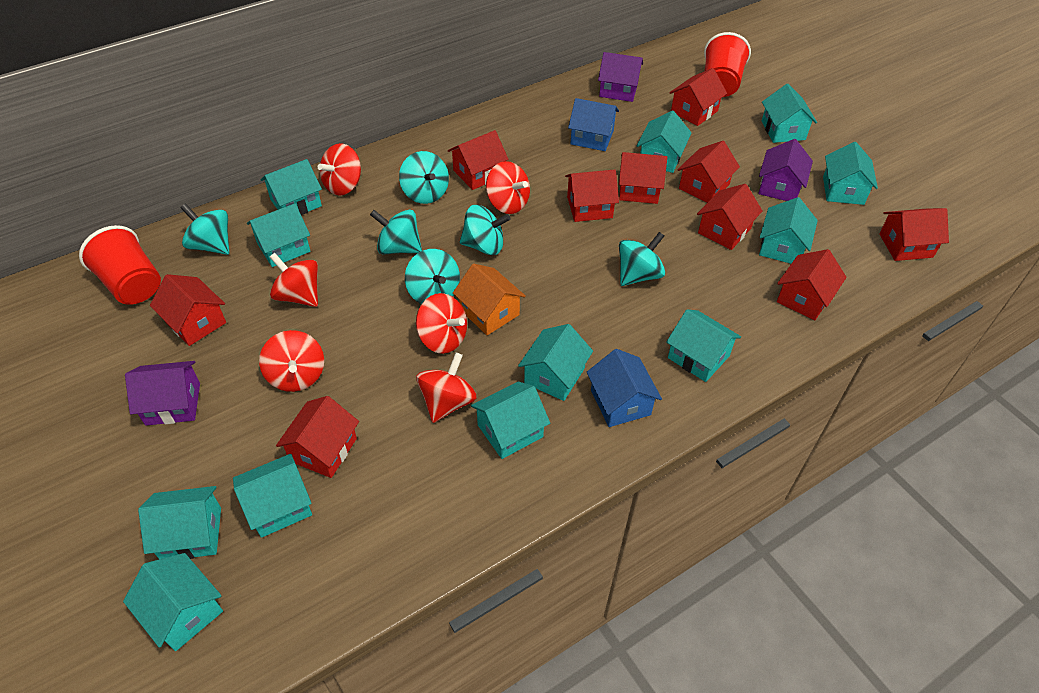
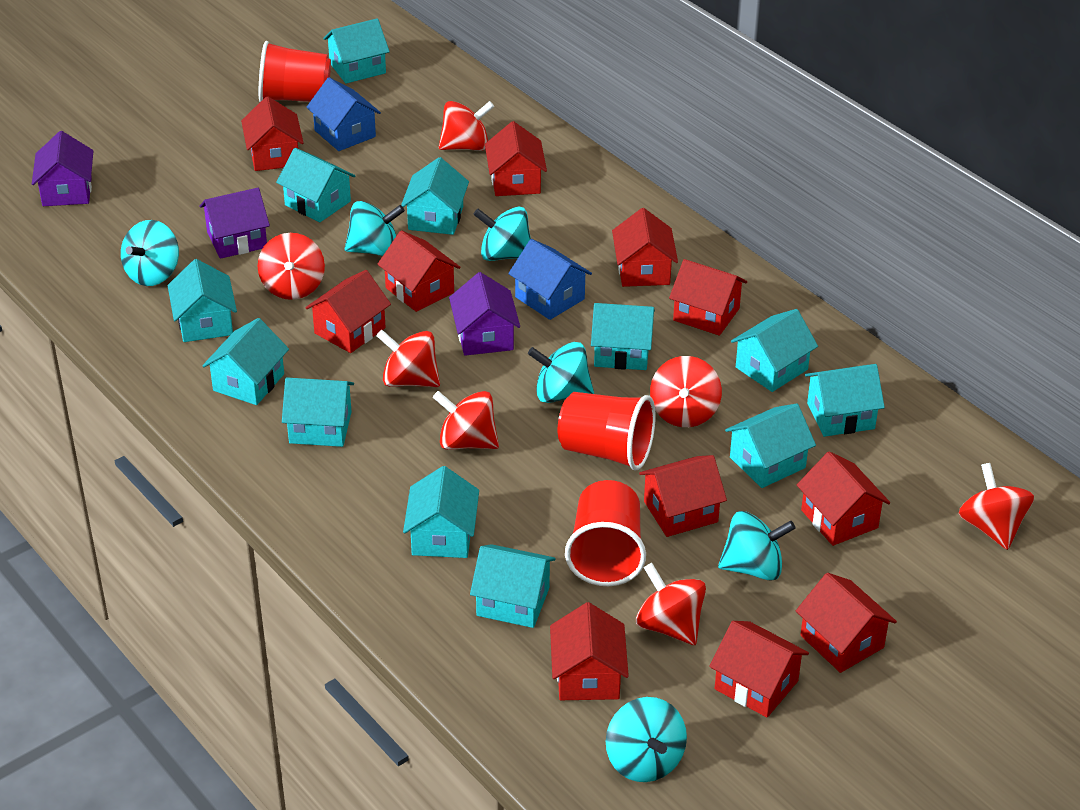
orange house: 1 -> 0
red cup: 2 -> 3
red house: 10 -> 11
red spinning top: 6 -> 7

